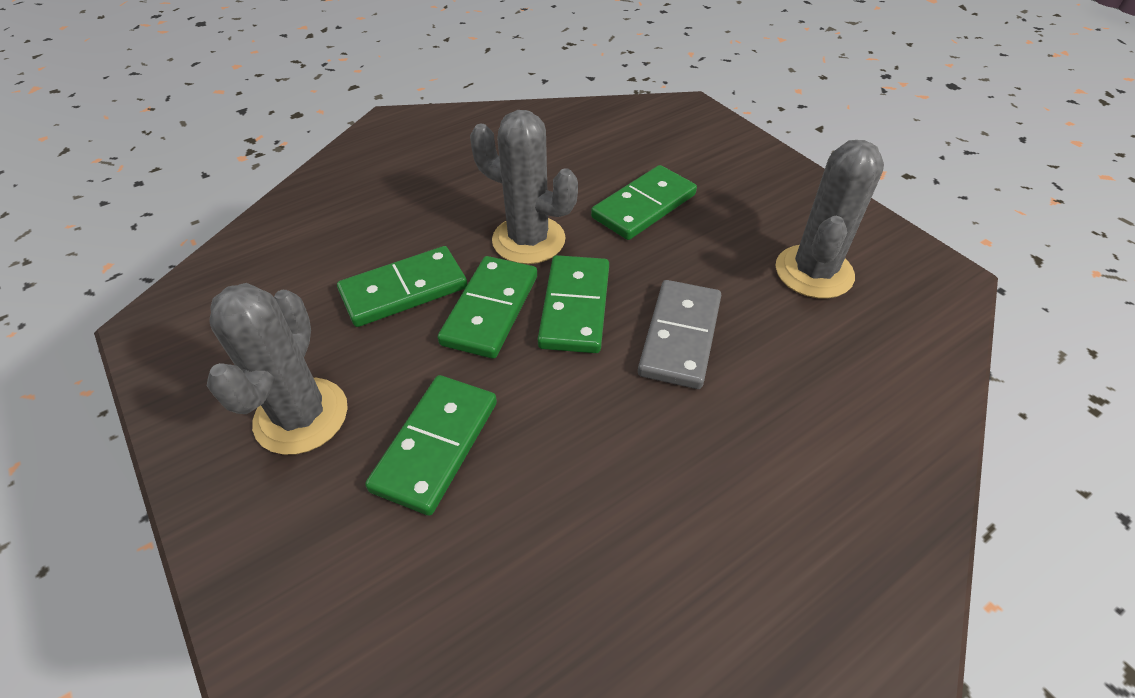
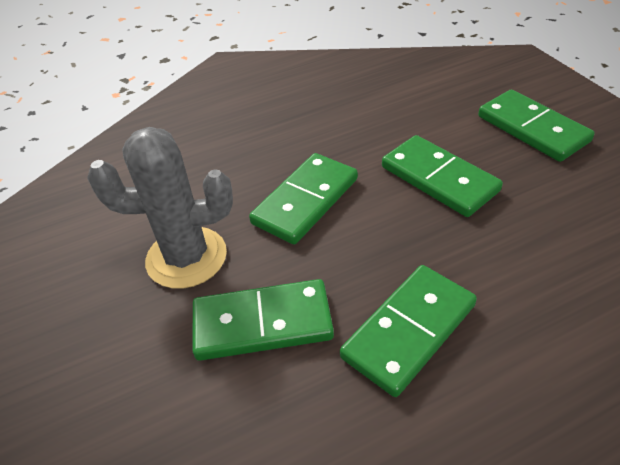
grey cactus: 3 -> 1
grey domino: 1 -> 0

